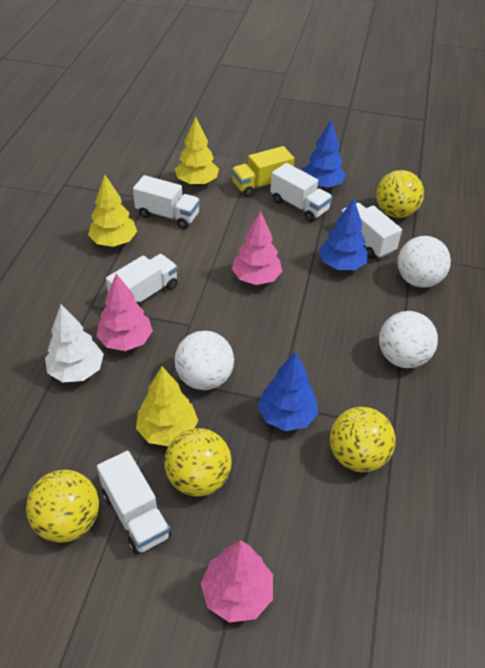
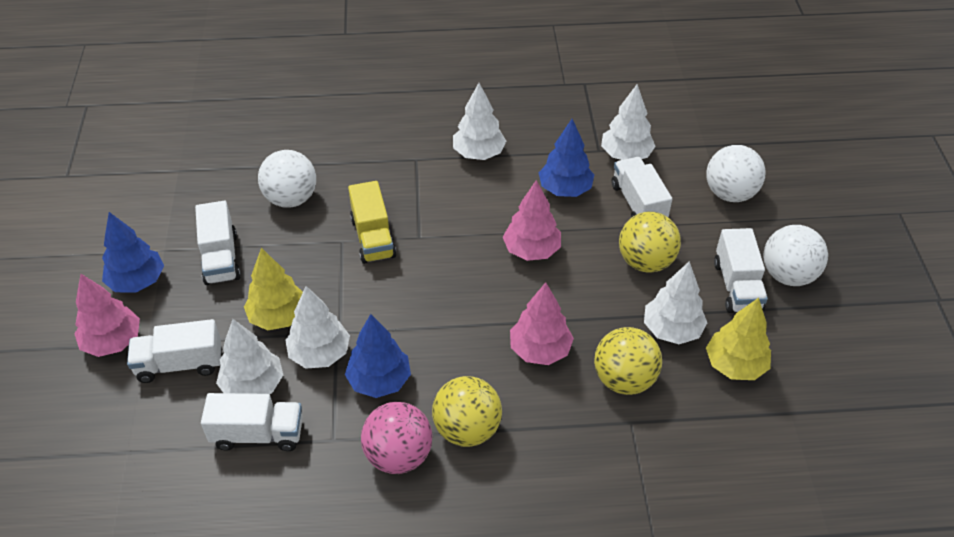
pink ball: 0 -> 1
white tree: 1 -> 5
yellow ball: 4 -> 3
yellow tree: 3 -> 2

